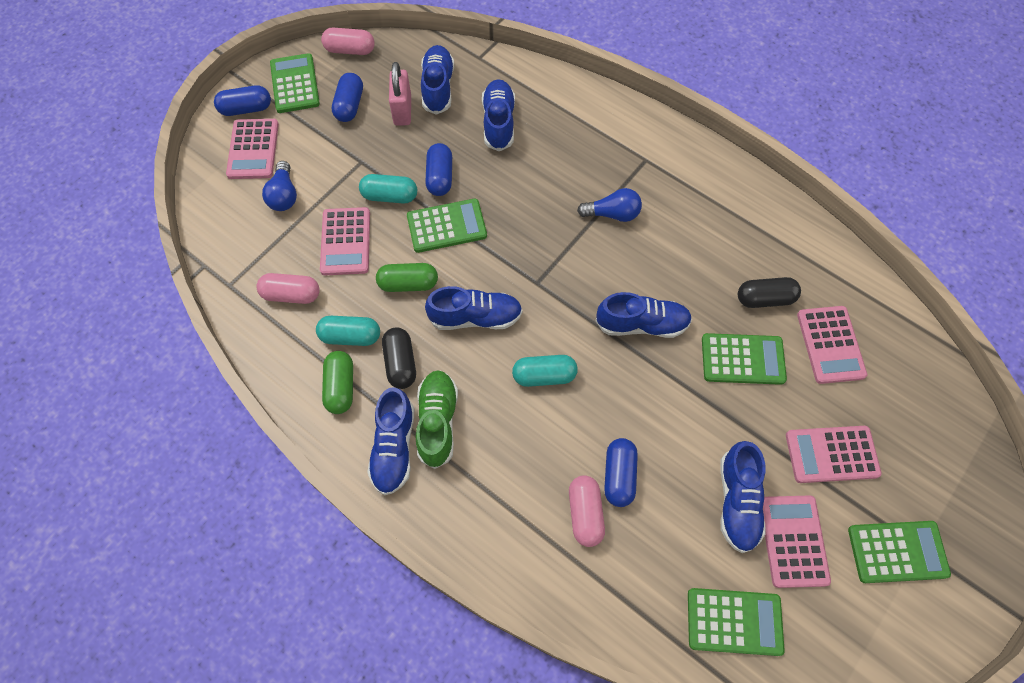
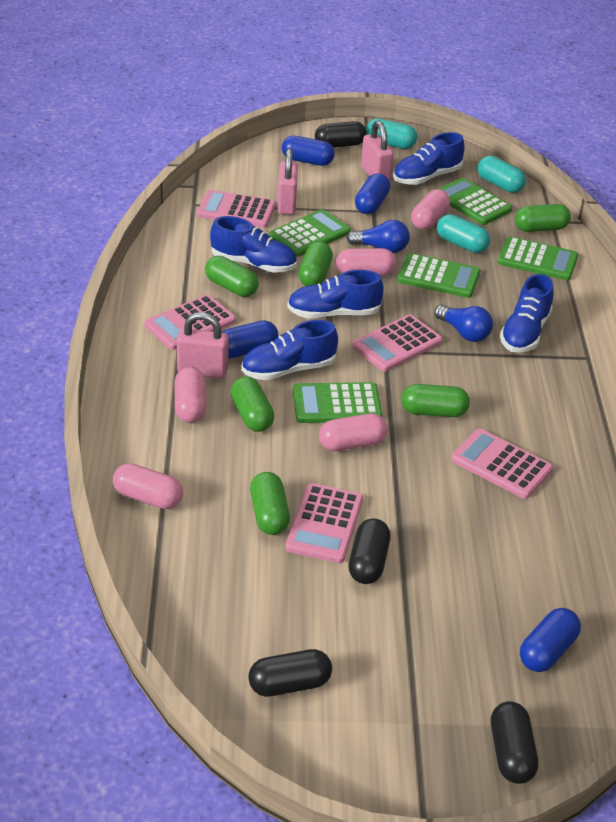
black capsule: 2 -> 4
blue shoe: 6 -> 5
green capsule: 2 -> 6
green shoe: 1 -> 0
pink capsule: 3 -> 5
pink padlock: 1 -> 3

